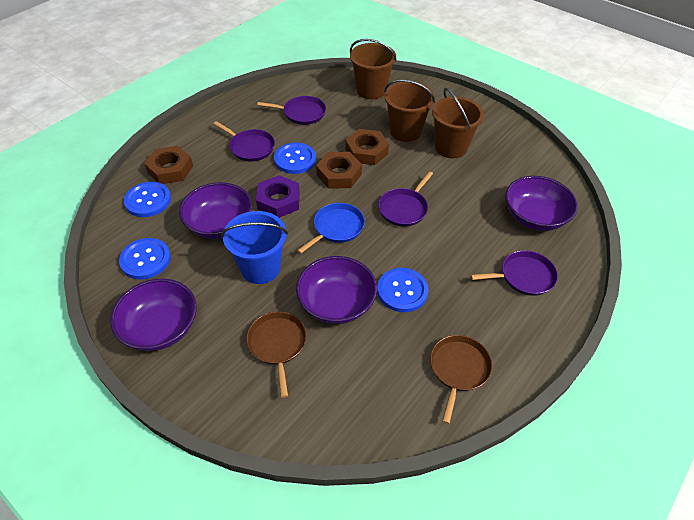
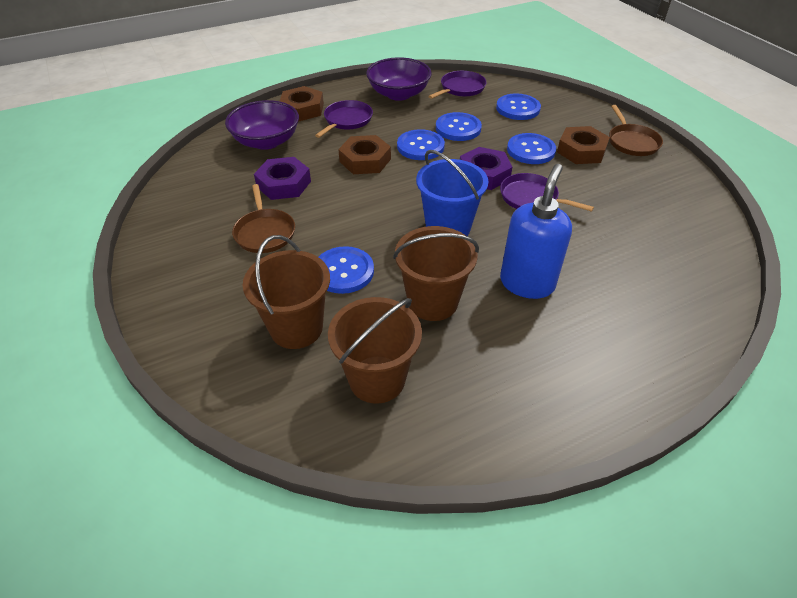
blue button: 4 -> 5
blue pan: 1 -> 0
blue soap dispenser: 0 -> 1
purple bowl: 4 -> 2
purple nut: 1 -> 2
purple pan: 4 -> 3

